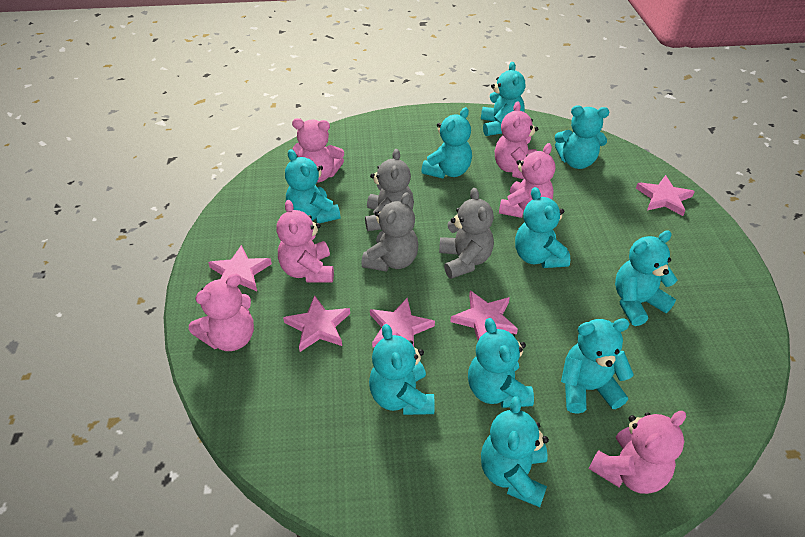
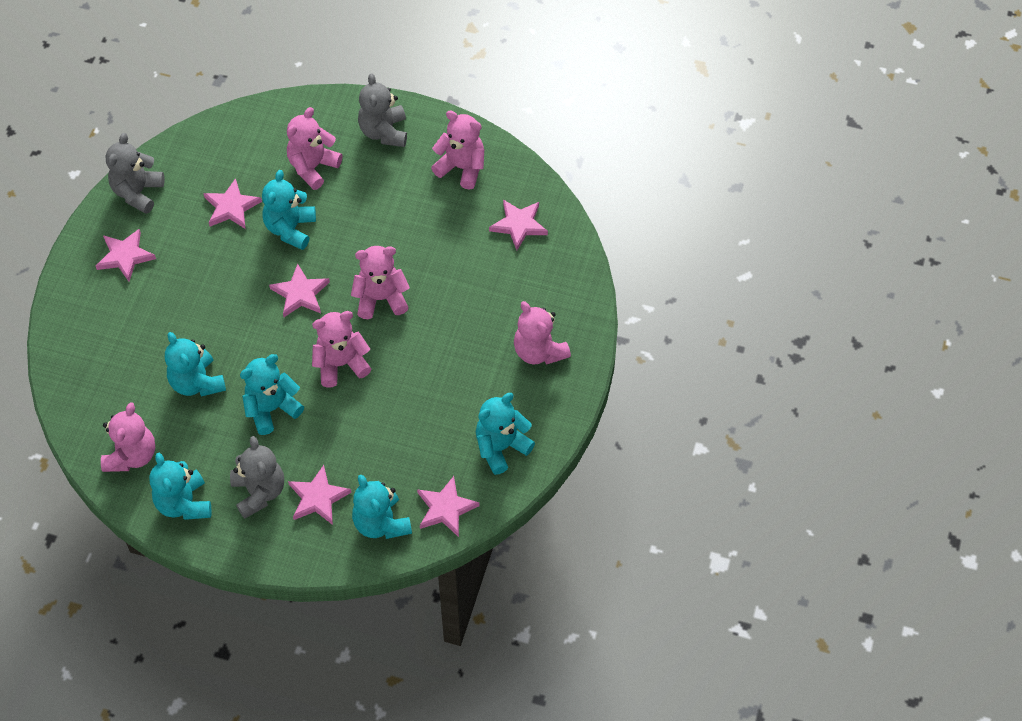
pink star: 5 -> 6
turquoise teddy bear: 10 -> 6

